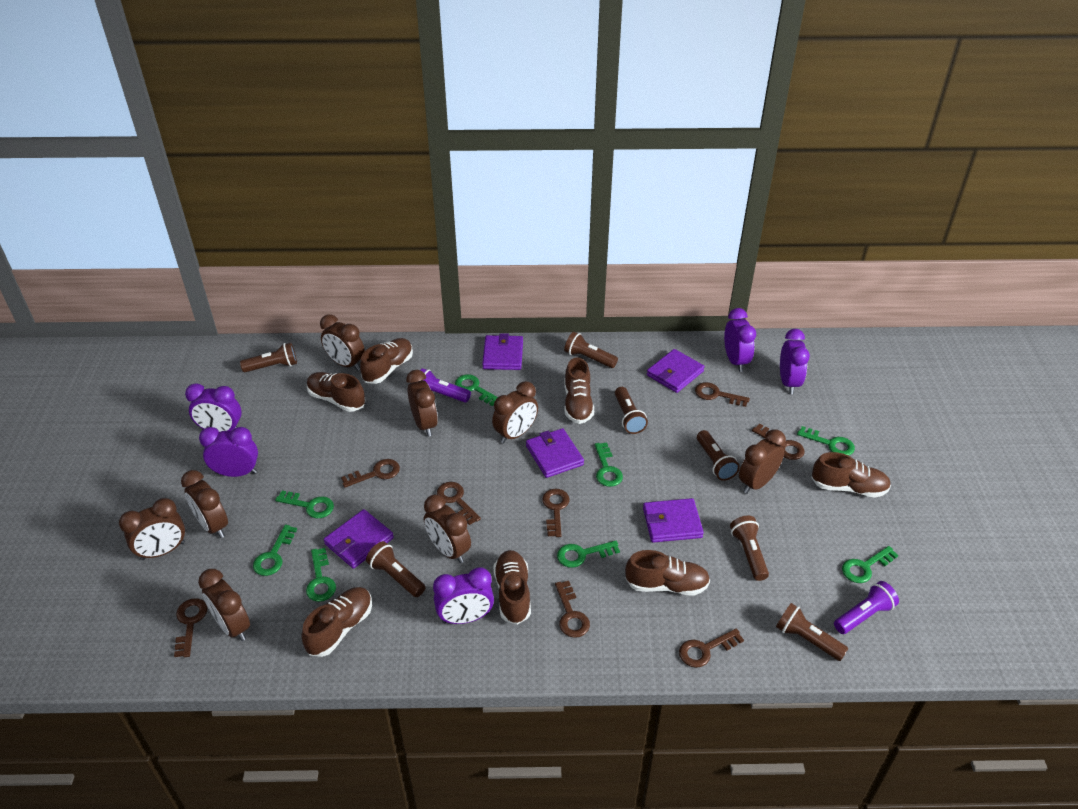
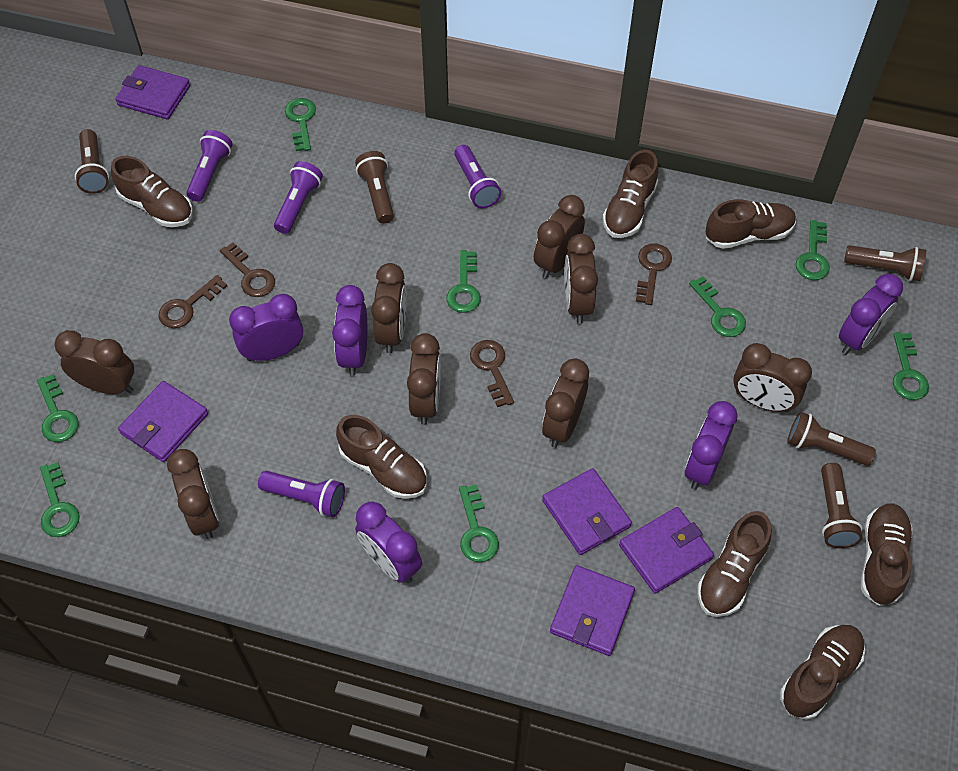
brown flashlight: 7 -> 5
brown key: 8 -> 4
purple flashlight: 2 -> 4

